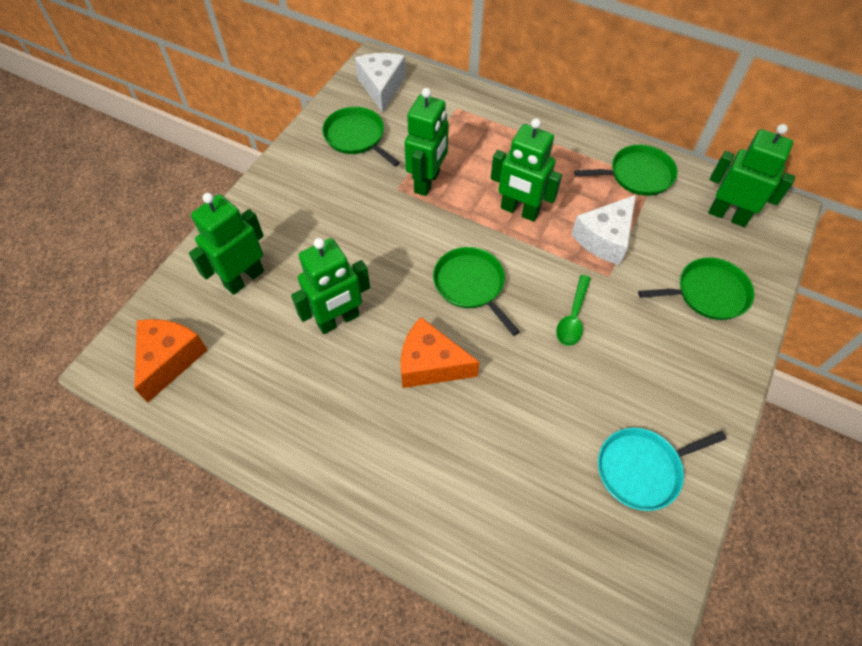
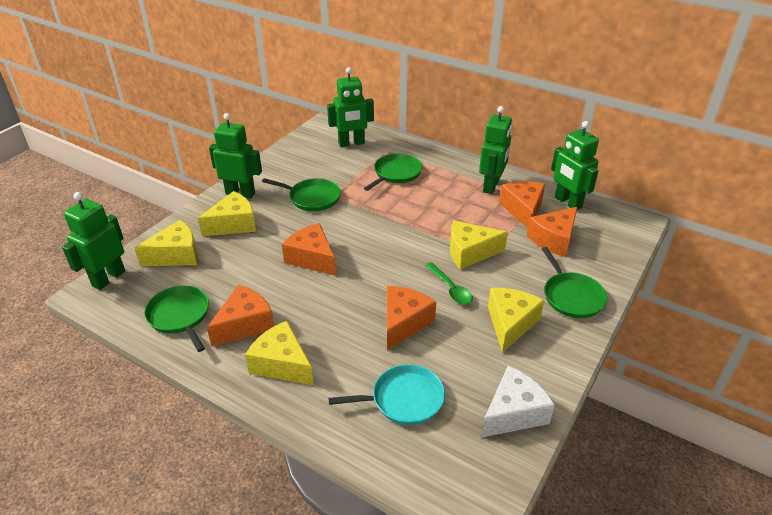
orange cheese: 2 -> 5
white cheese: 2 -> 1
yellow cheese: 0 -> 5

